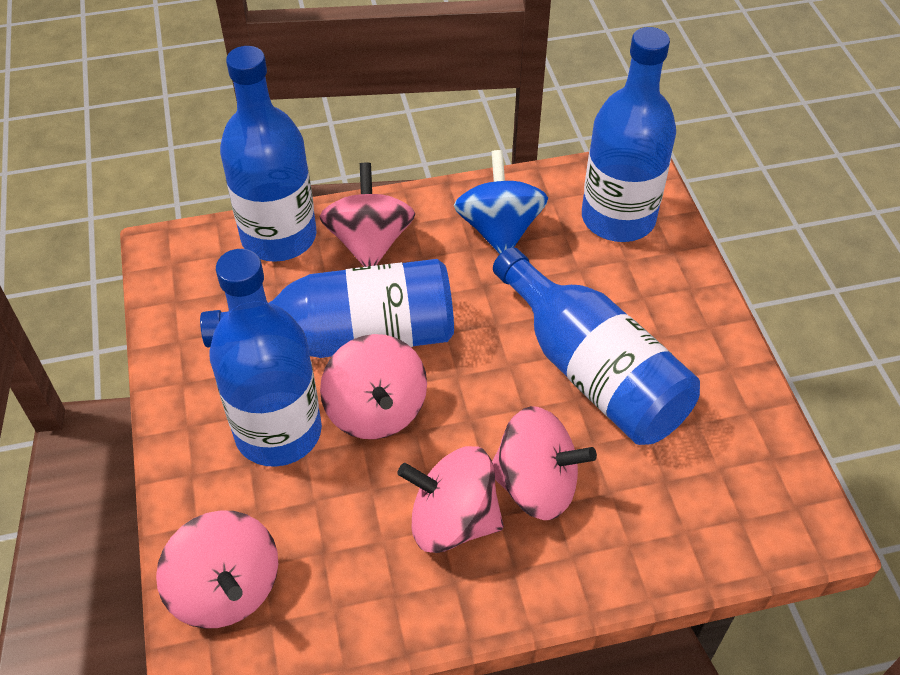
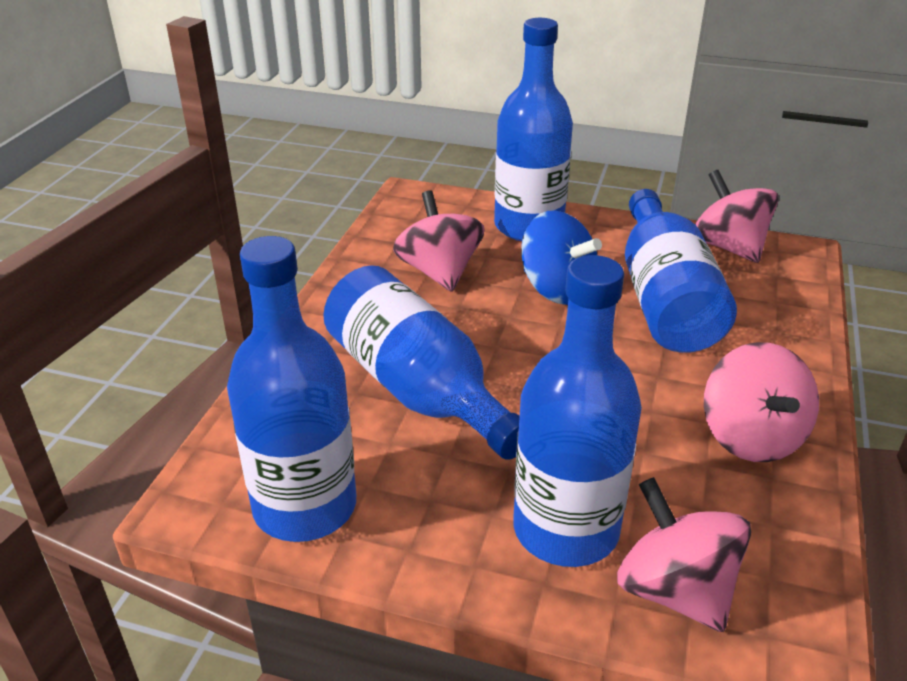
pink spinning top: 5 -> 4

